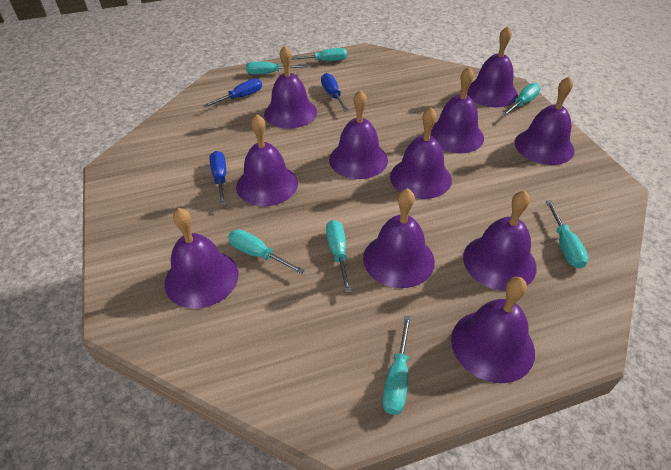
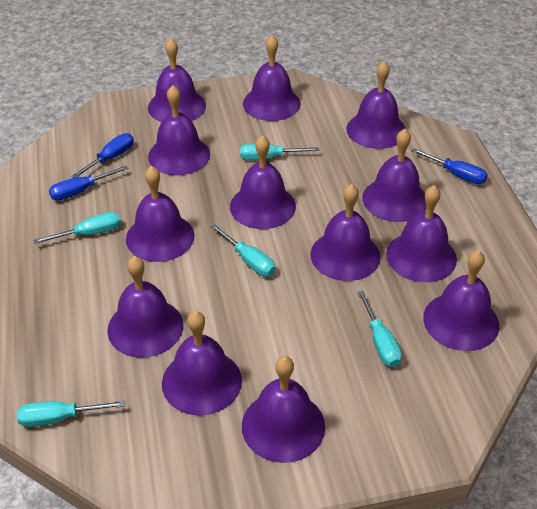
purple bell: 11 -> 13
turquoise screwdriver: 7 -> 5

